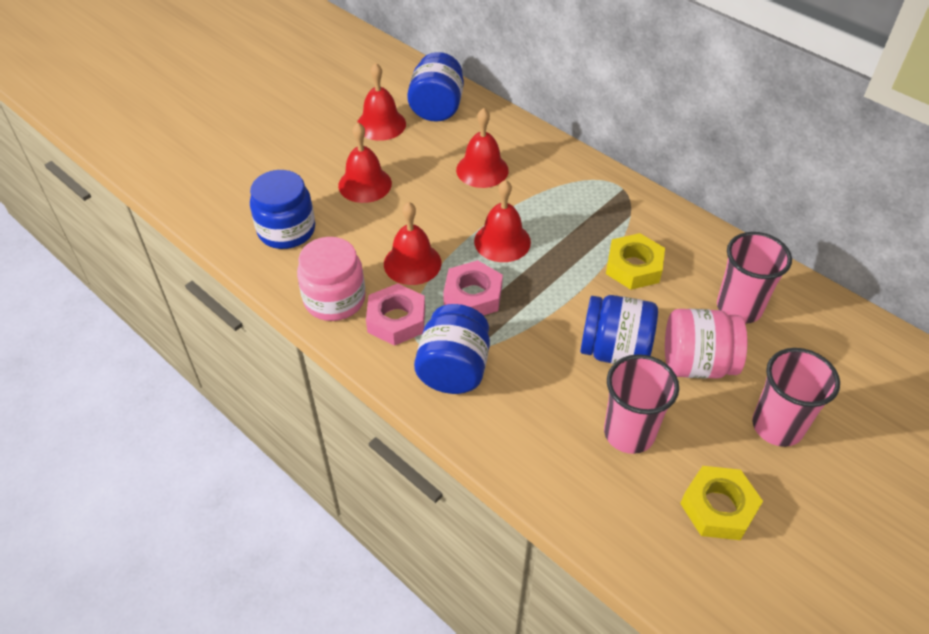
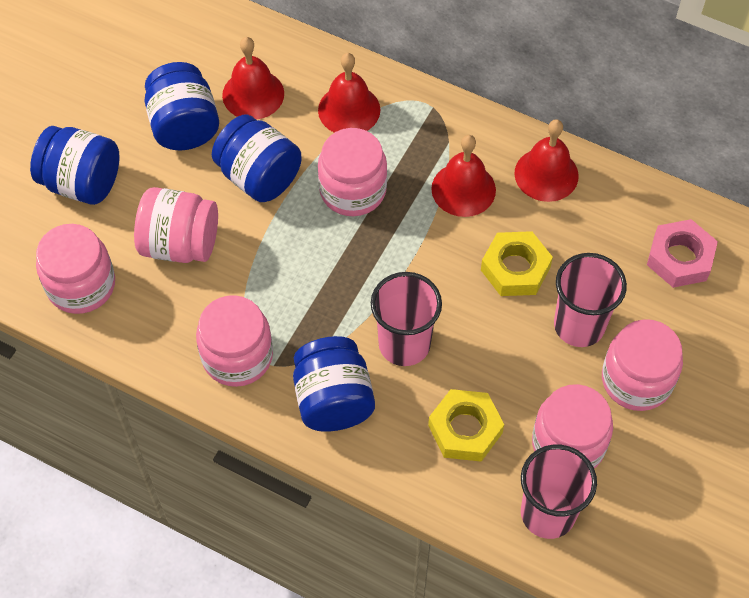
pink jar: 2 -> 6
pink nut: 2 -> 1
red bell: 5 -> 4

